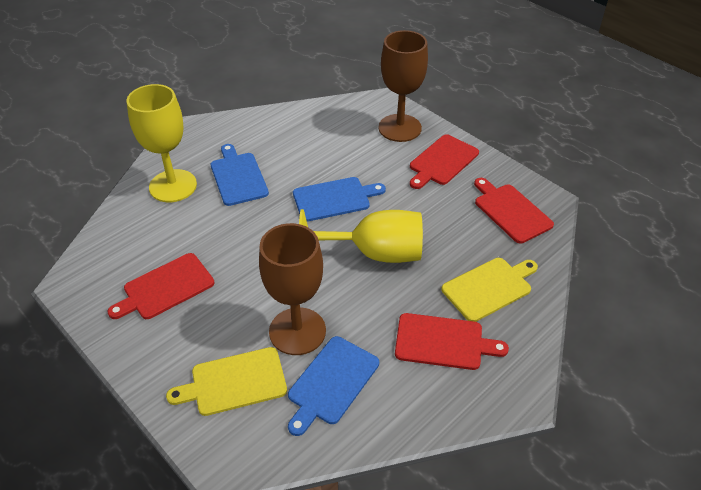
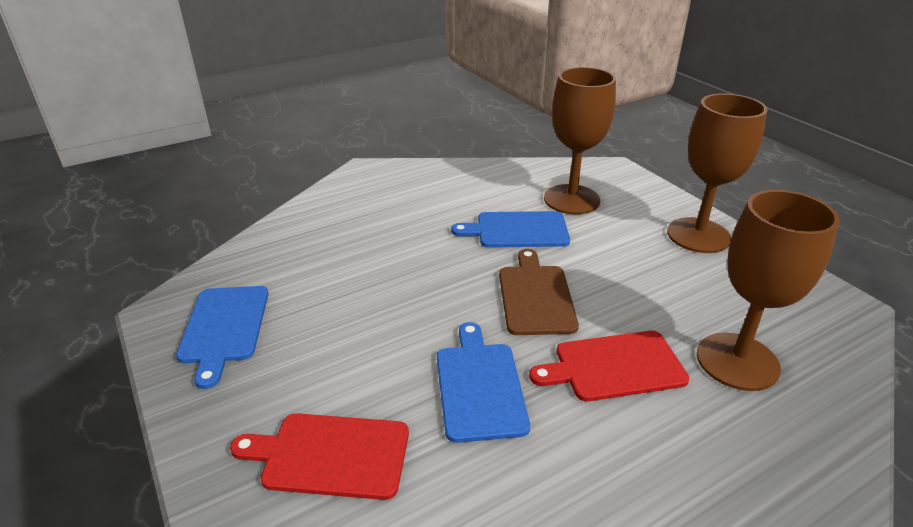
brown cutting board: 0 -> 1
brown goblet: 2 -> 3
red cutting board: 4 -> 2
yellow cutting board: 2 -> 0
yellow goblet: 2 -> 0

